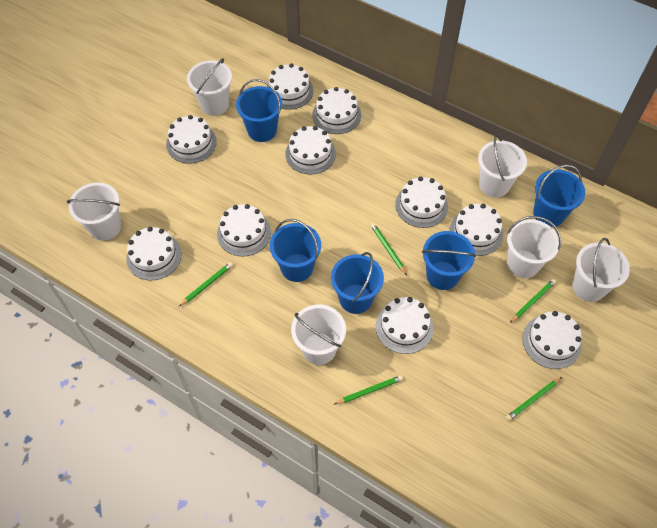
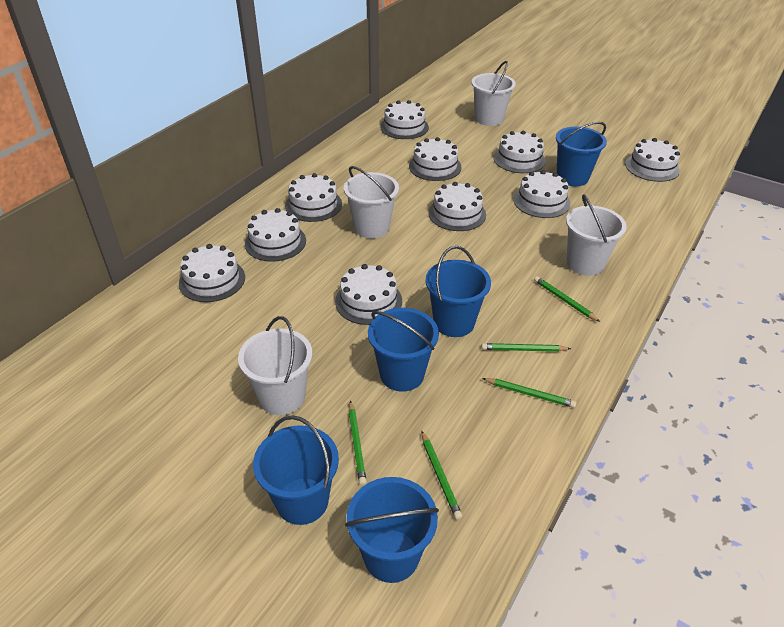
white bucket: 6 -> 4

